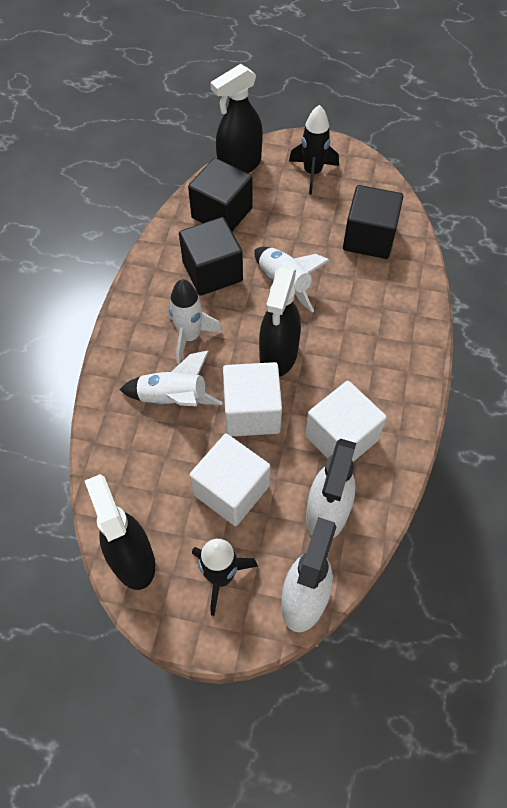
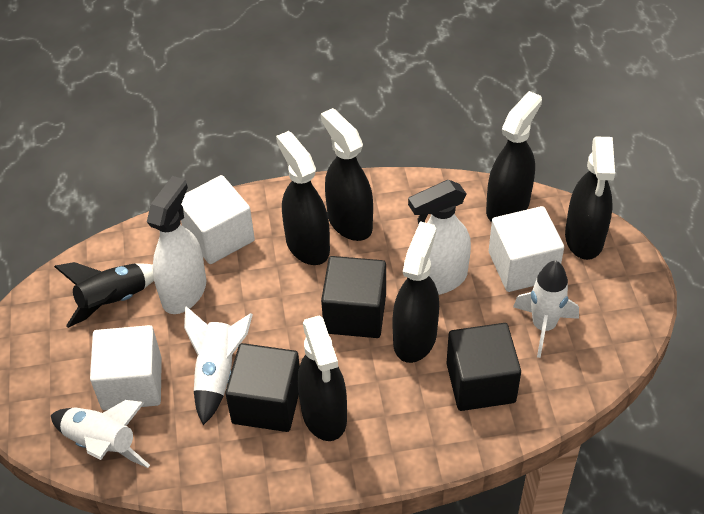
black rocket: 2 -> 1
black spray bottle: 3 -> 6

